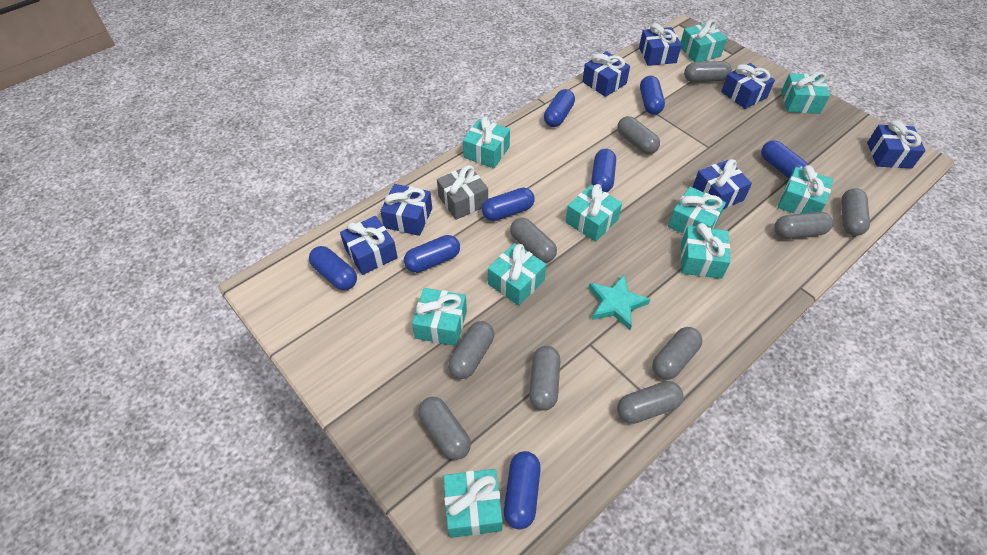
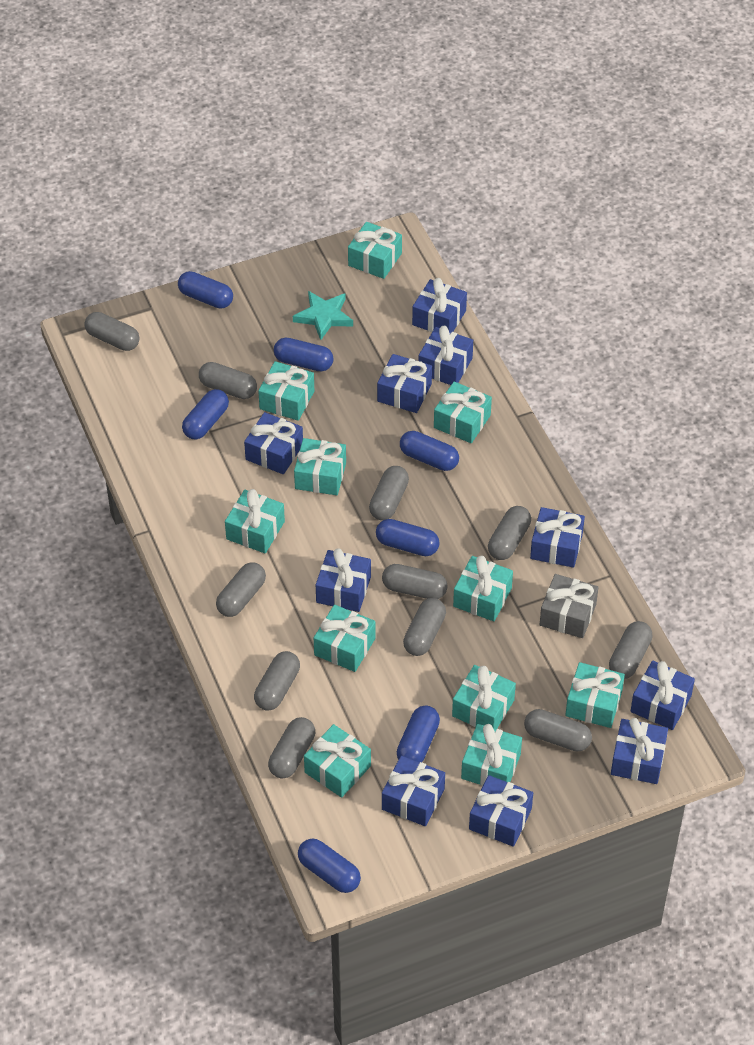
blue capsule: 8 -> 7
blue gift: 7 -> 10
grey capsule: 10 -> 11
turquoise gift: 10 -> 11

